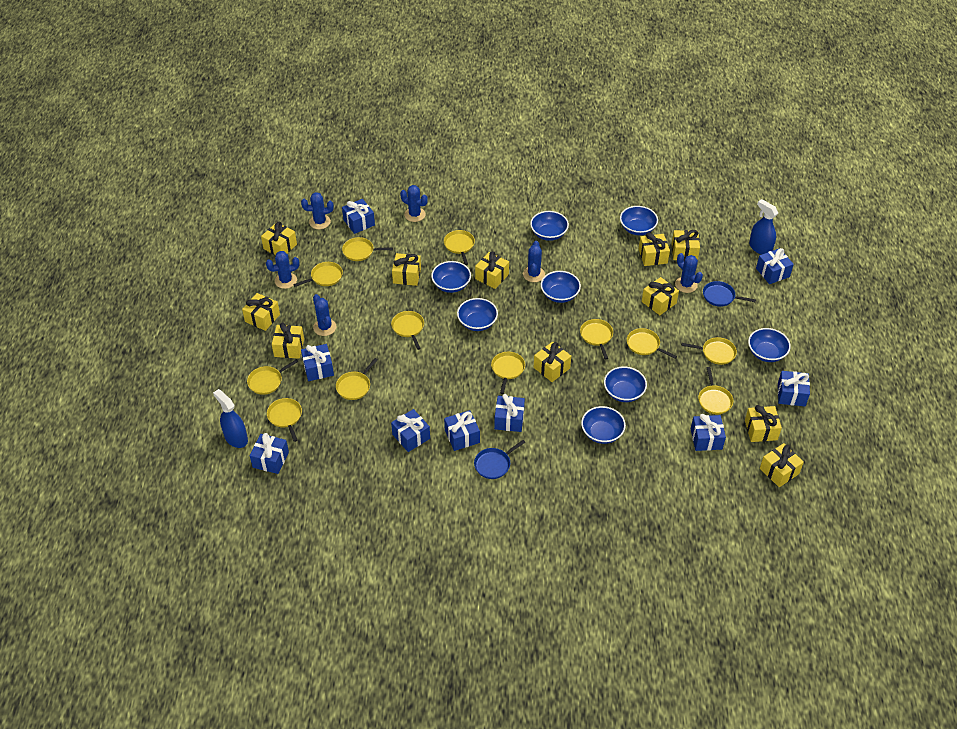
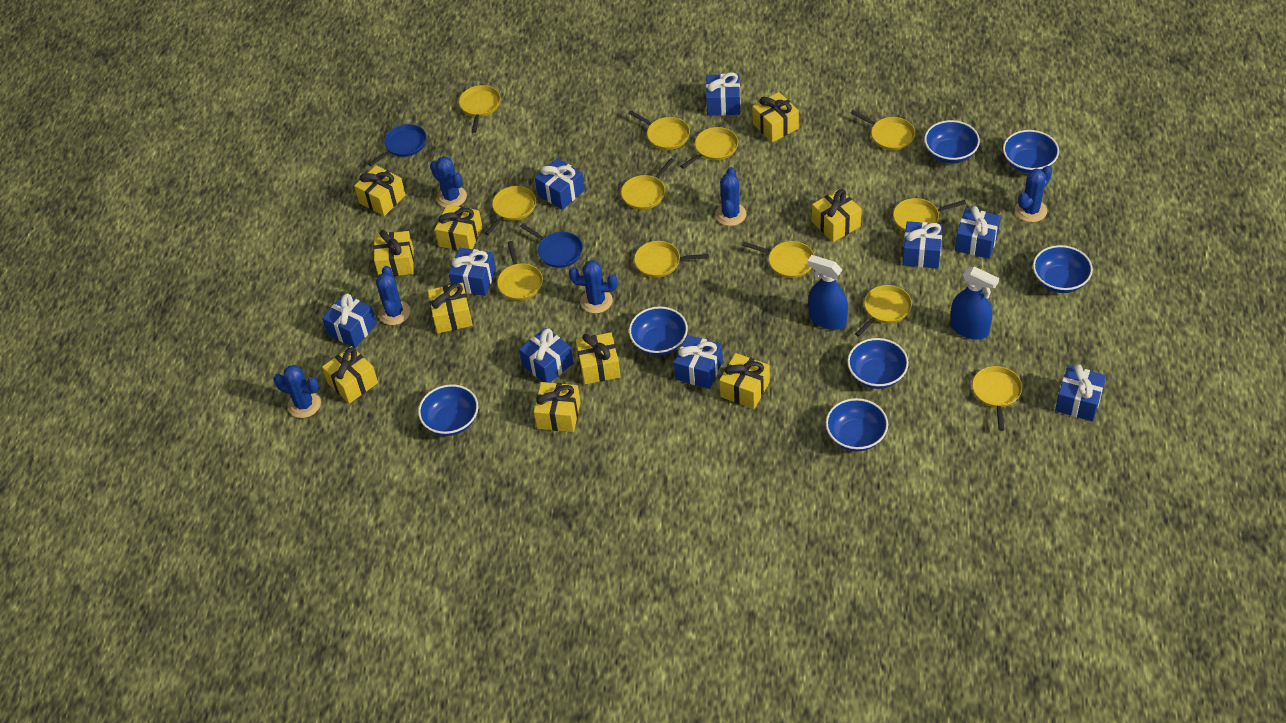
blue bowl: 8 -> 7
yellow gift: 11 -> 10

